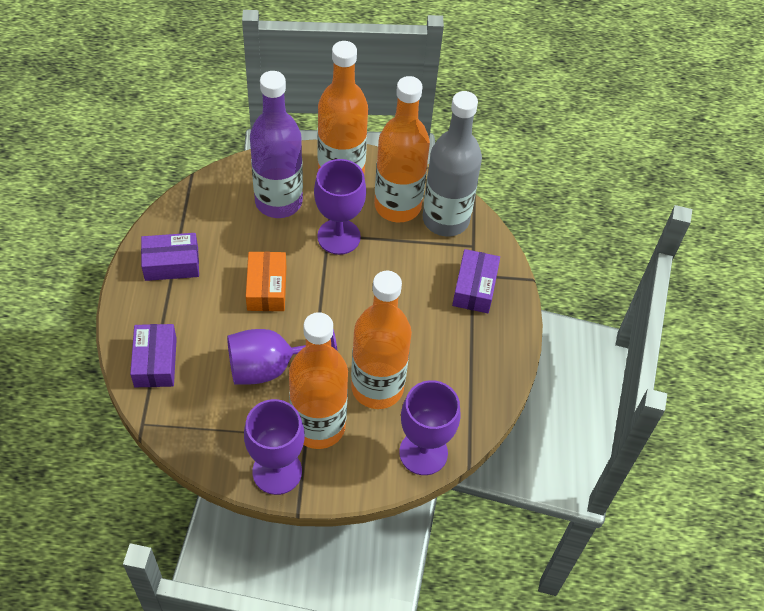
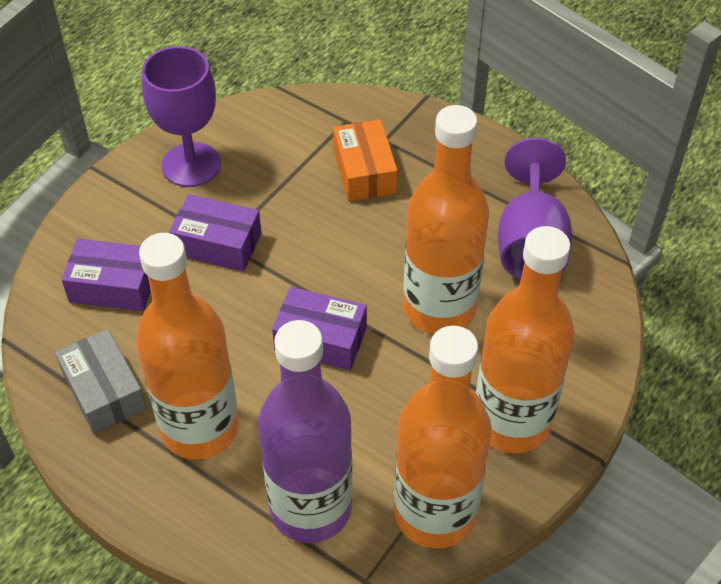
grey bottle: 1 -> 0
grey box: 0 -> 1
purple goblet: 4 -> 2

